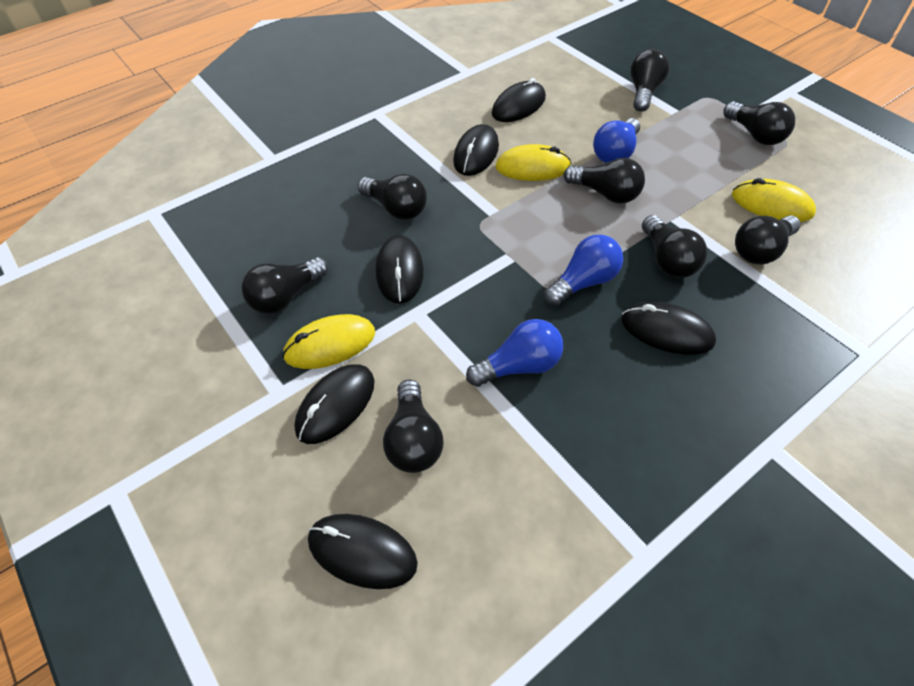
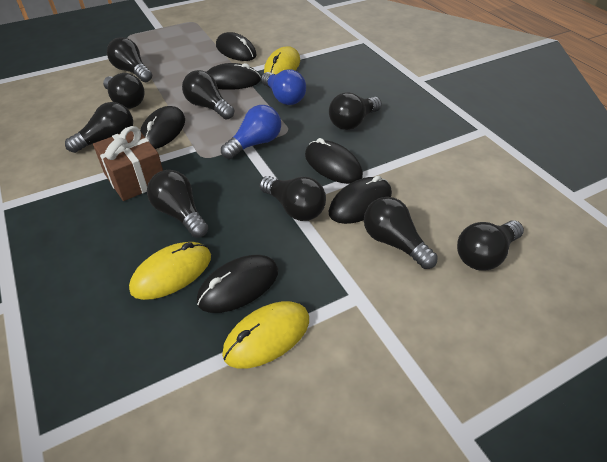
black light bulb: 8 -> 9
blue light bulb: 3 -> 2
brown gift: 0 -> 1

